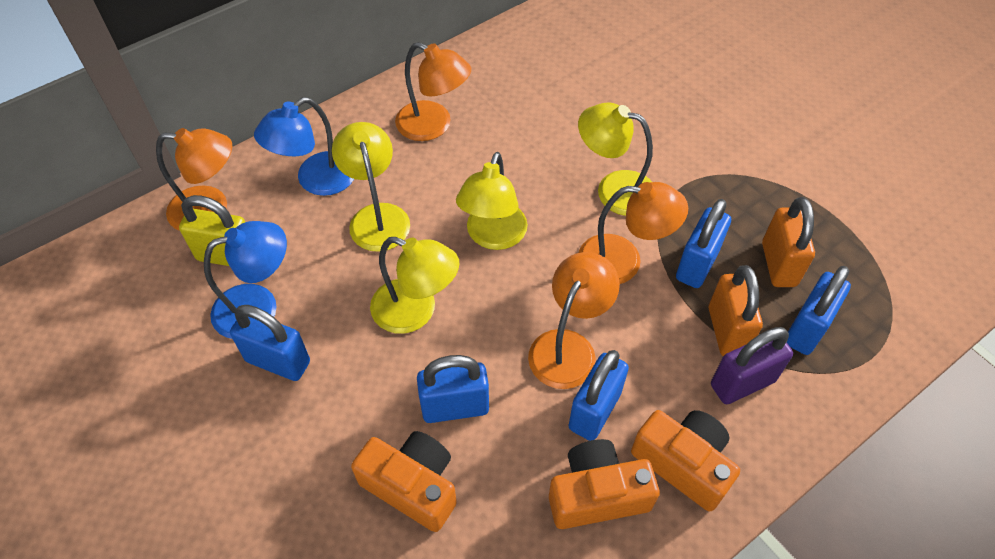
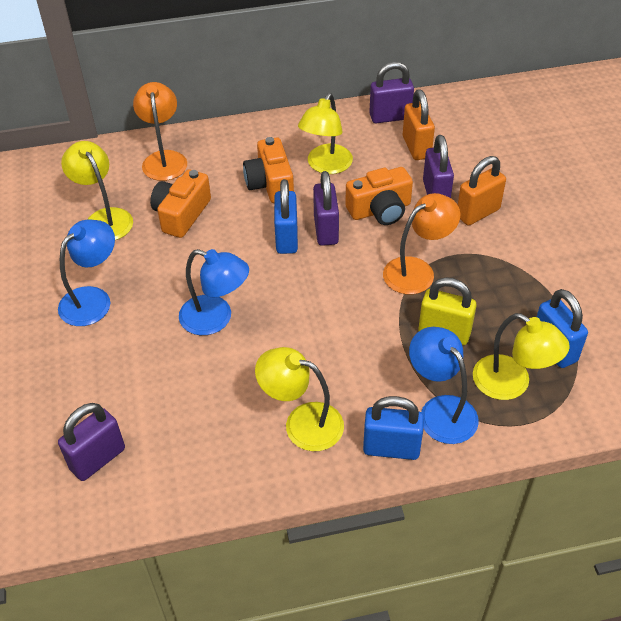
blue lamp: 2 -> 3
blue padlock: 5 -> 3
orange lamp: 4 -> 2
purple padlock: 1 -> 4

